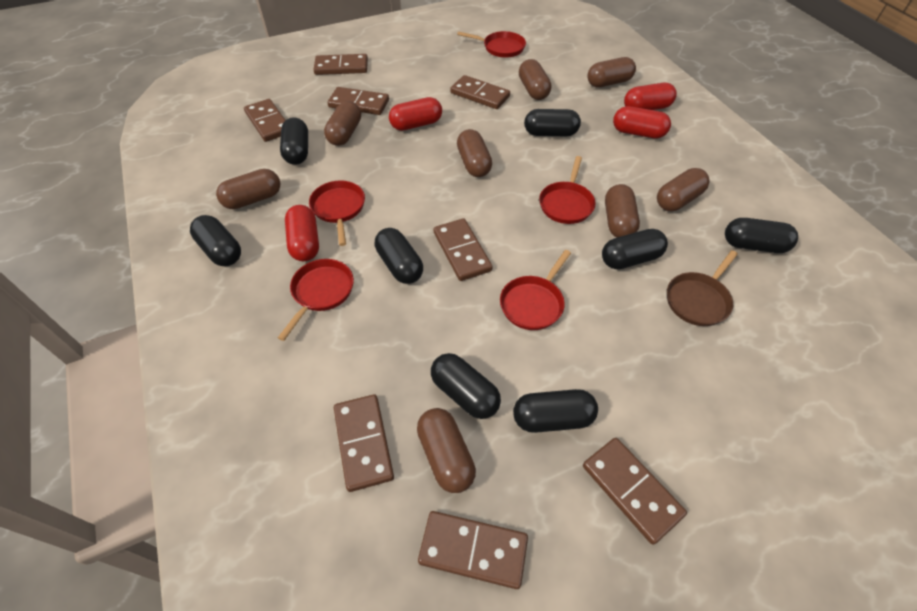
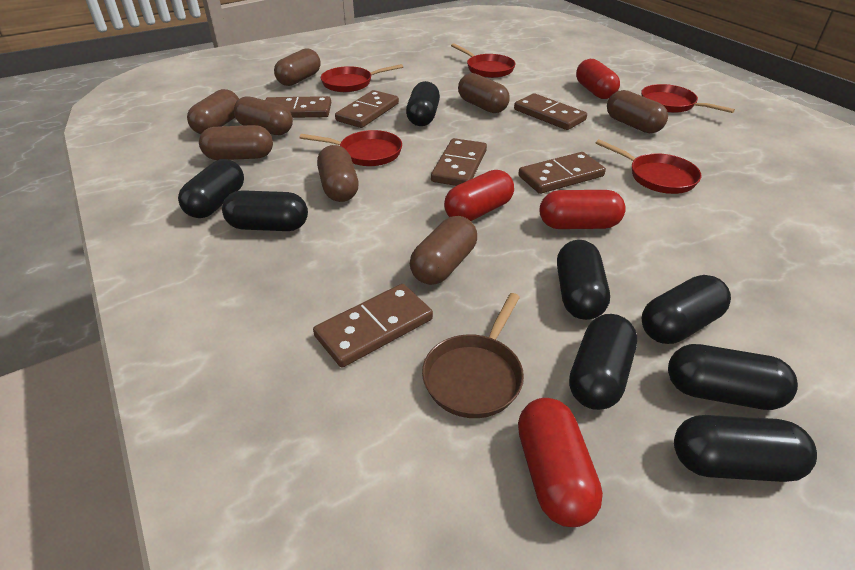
brown domino: 8 -> 6

